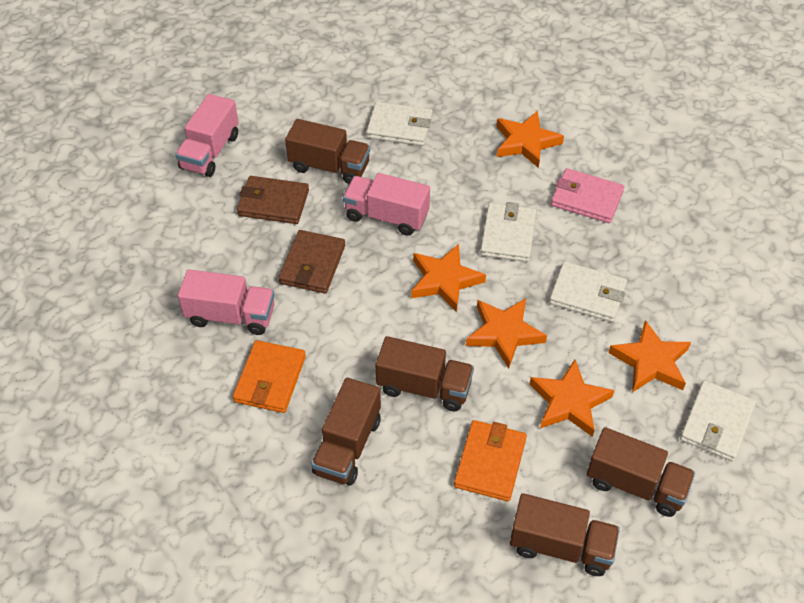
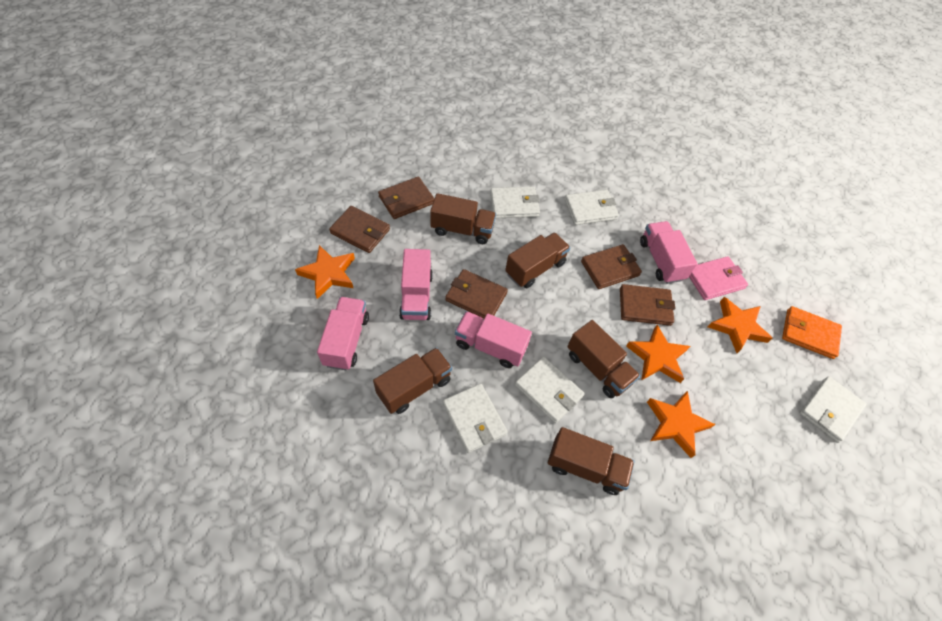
brown wallet: 2 -> 5
orange star: 5 -> 4
orange wallet: 2 -> 1
pink truck: 3 -> 4
white wallet: 4 -> 5

